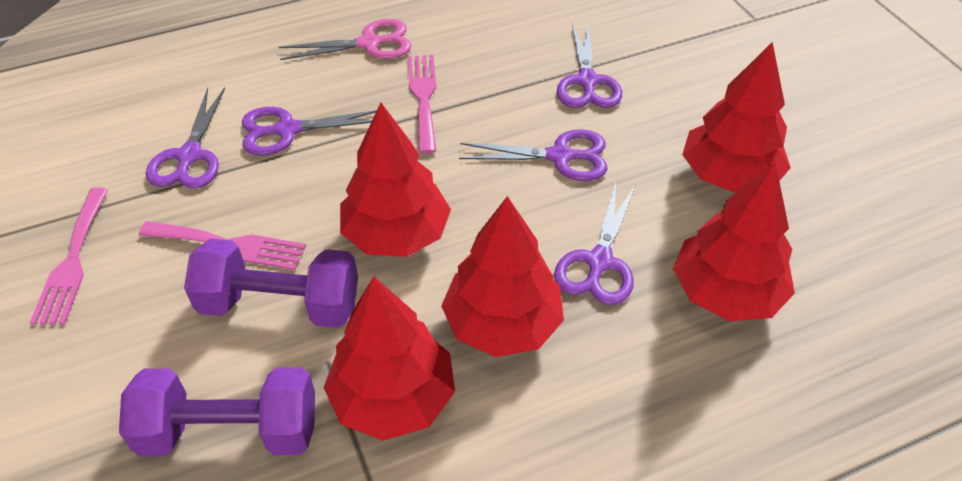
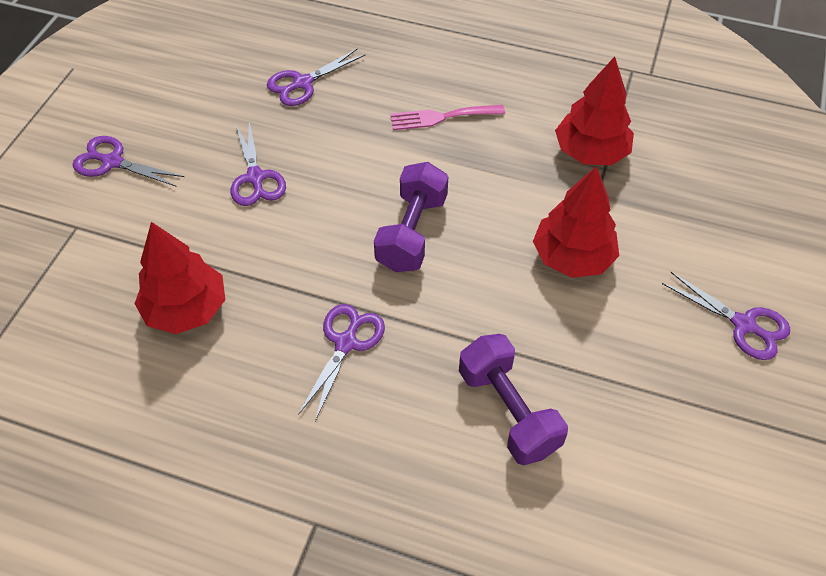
pink fork: 3 -> 1
pink scissors: 1 -> 0
red tree: 5 -> 3

